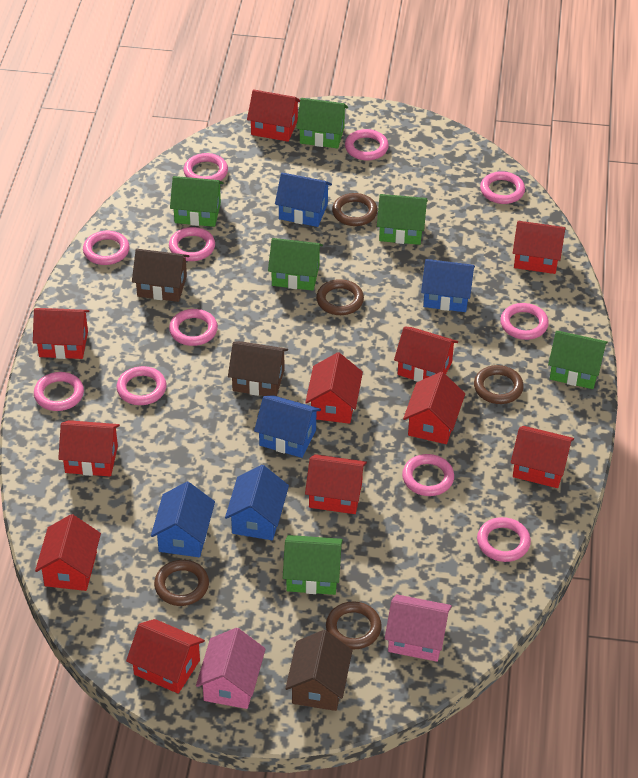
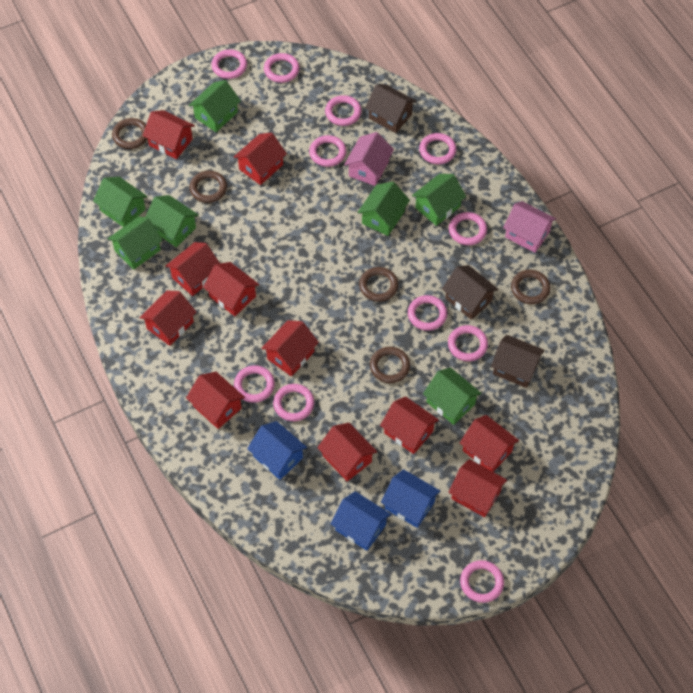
blue house: 5 -> 3
green house: 6 -> 7

